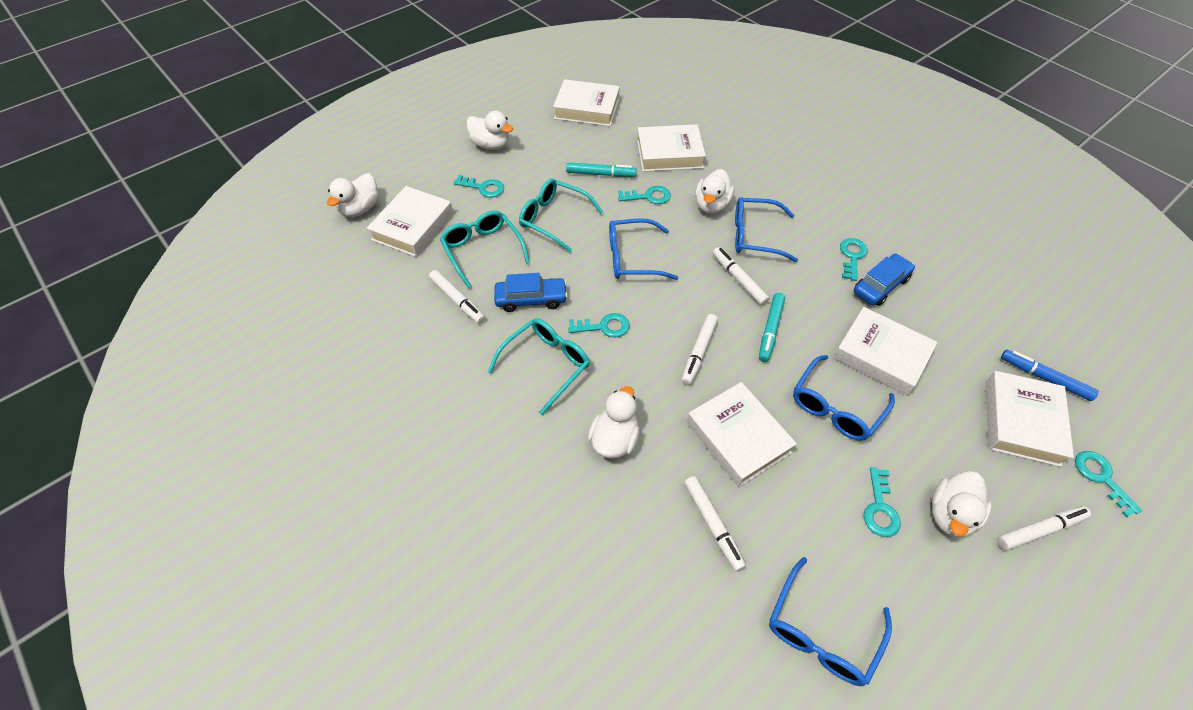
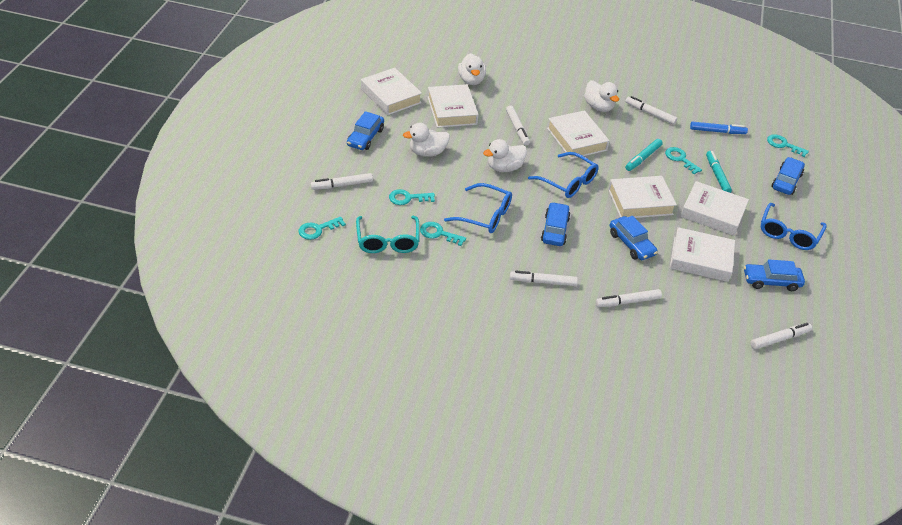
blue car: 2 -> 5
blue glasses: 4 -> 3
turquoise glasses: 3 -> 1
turquoise key: 6 -> 5
white duck: 5 -> 4
white marker: 5 -> 6

